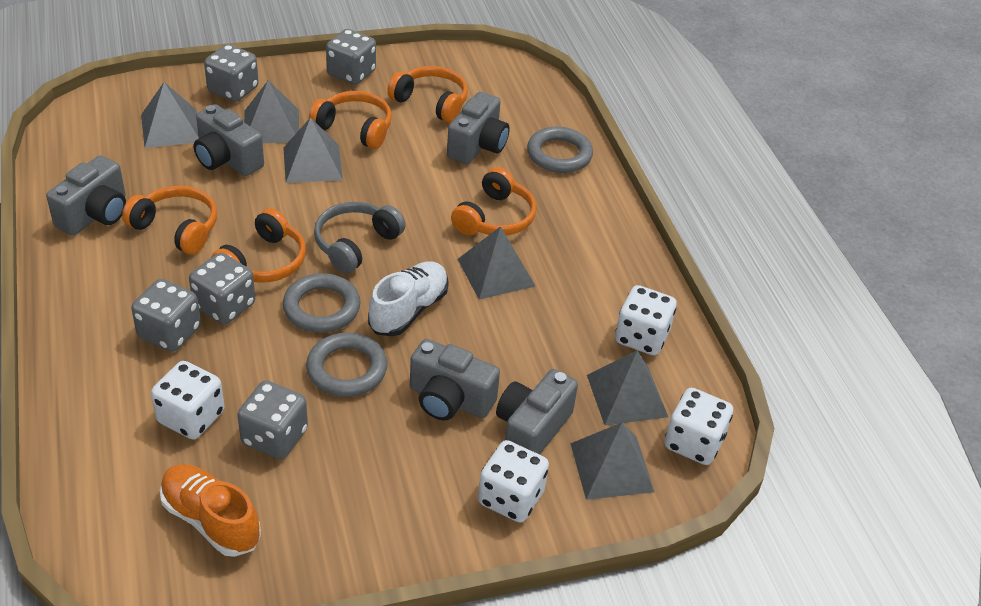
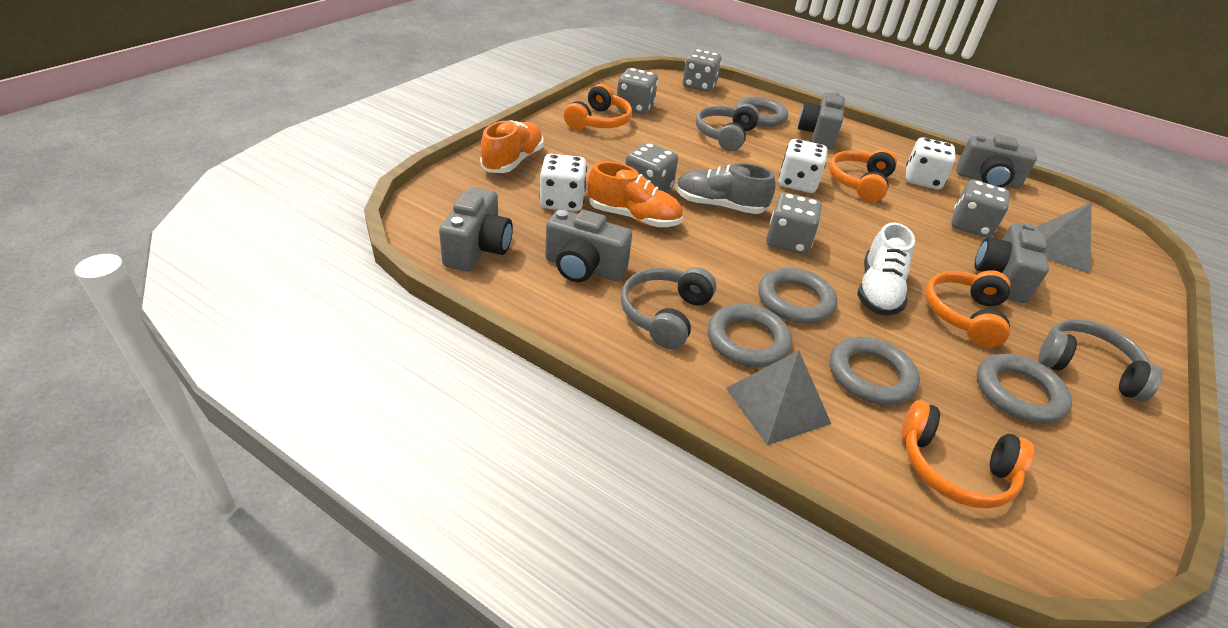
grey headphones: 1 -> 3
grey pyramid: 6 -> 2
grey ring: 3 -> 5
grey shoe: 0 -> 1
orange headphones: 5 -> 4
orange shoe: 1 -> 2
white dice: 4 -> 3

